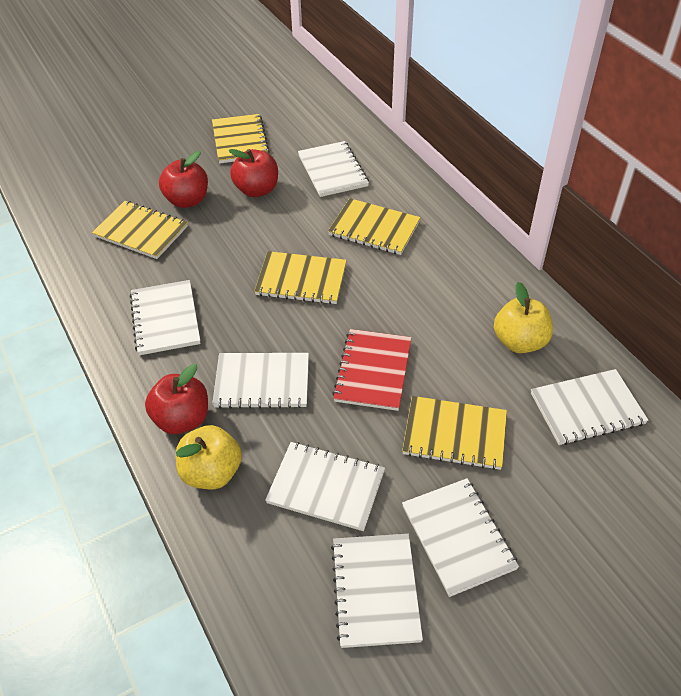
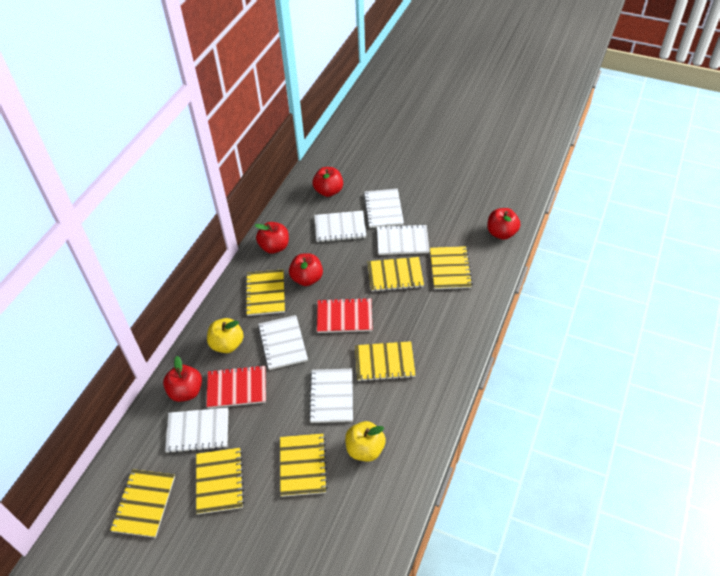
red apple: 3 -> 5
red notebook: 1 -> 2
white notebook: 7 -> 6
yellow notebook: 5 -> 7

